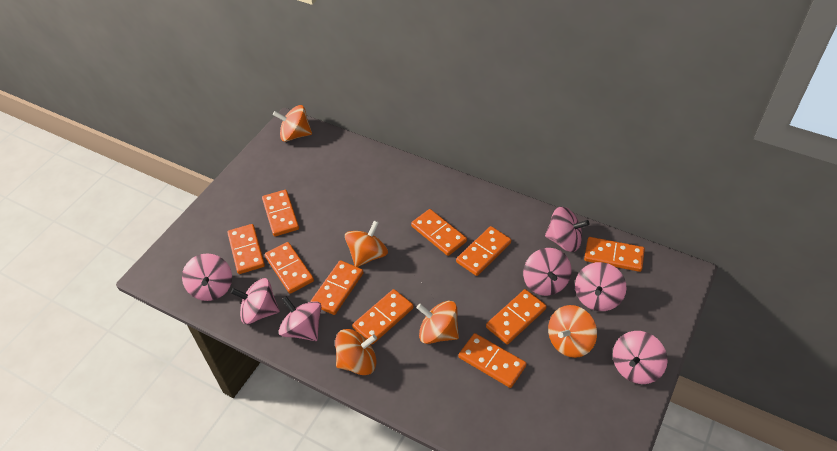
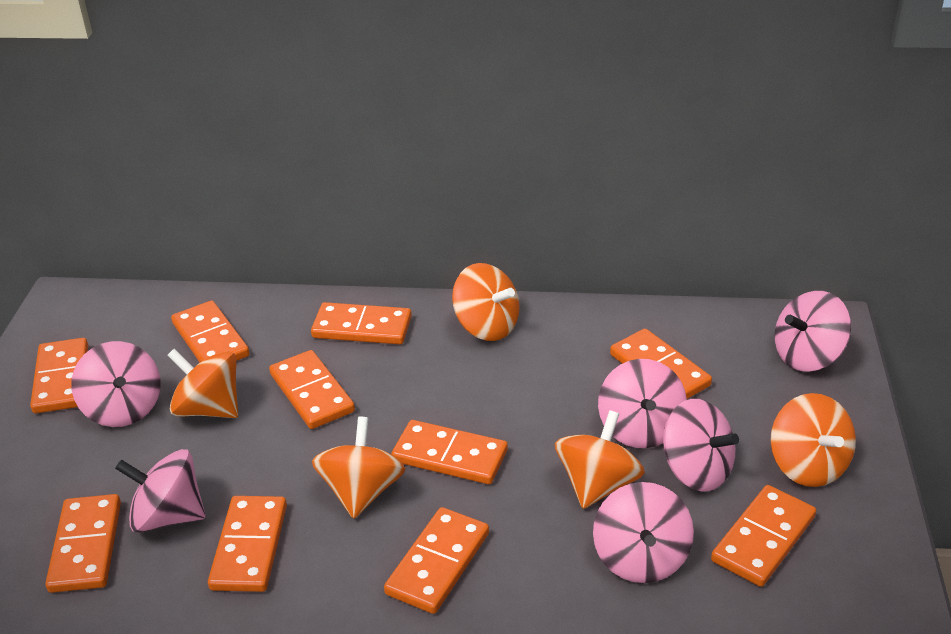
pink spinning top: 7 -> 6

